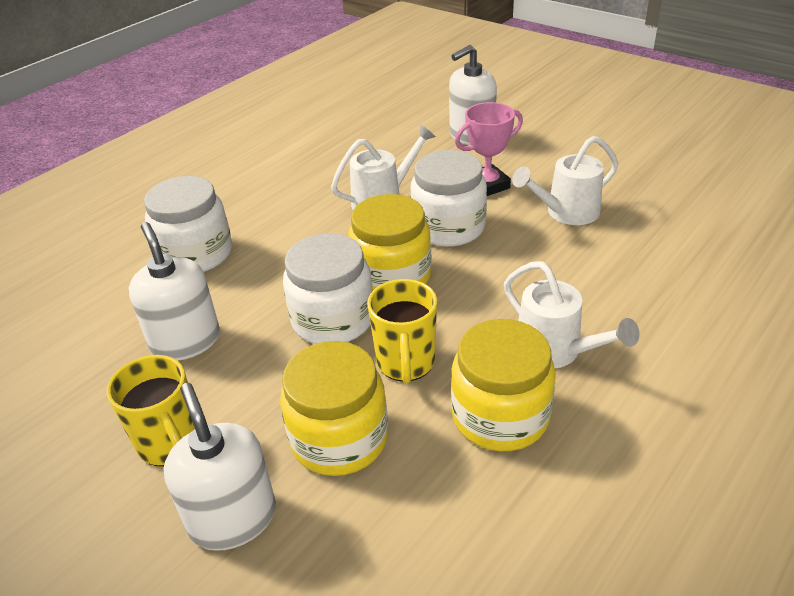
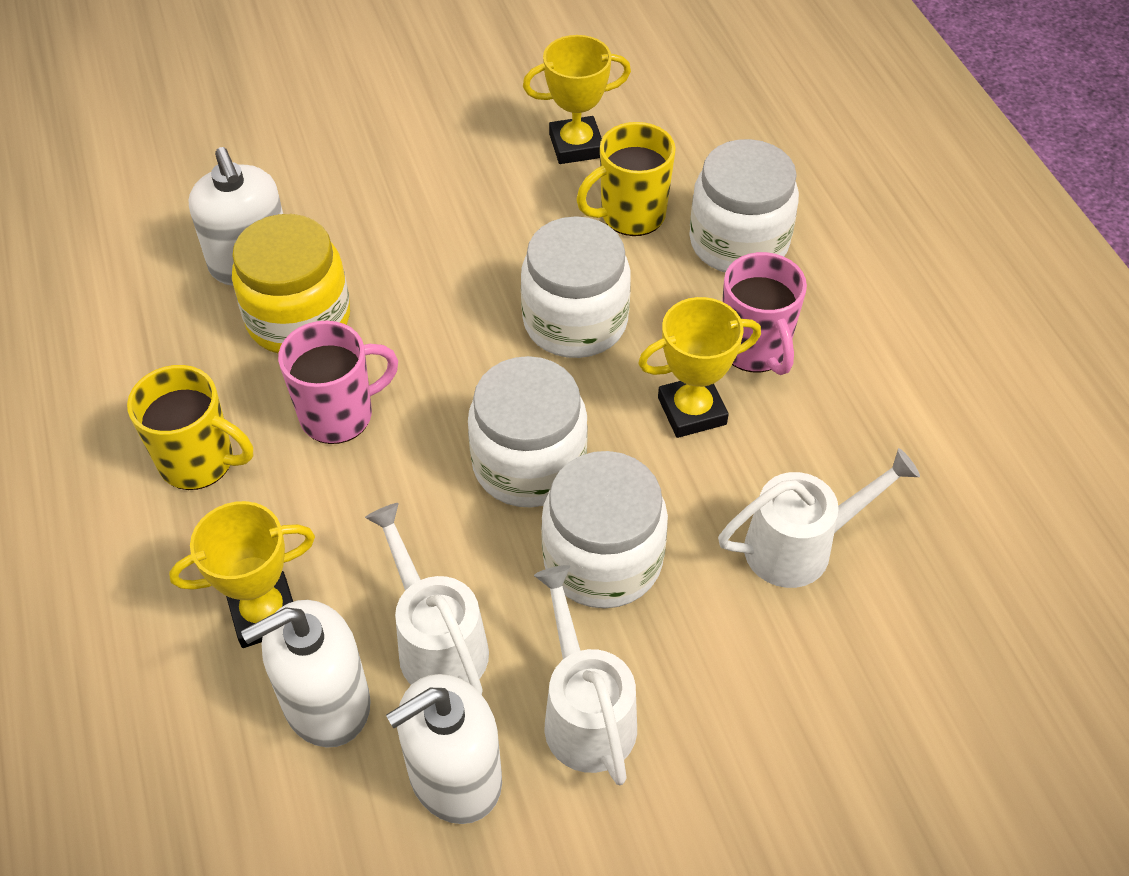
pink mug: 0 -> 2
pink trophy: 1 -> 0
white jar: 3 -> 4
yellow jar: 3 -> 1
yellow trophy: 0 -> 3

